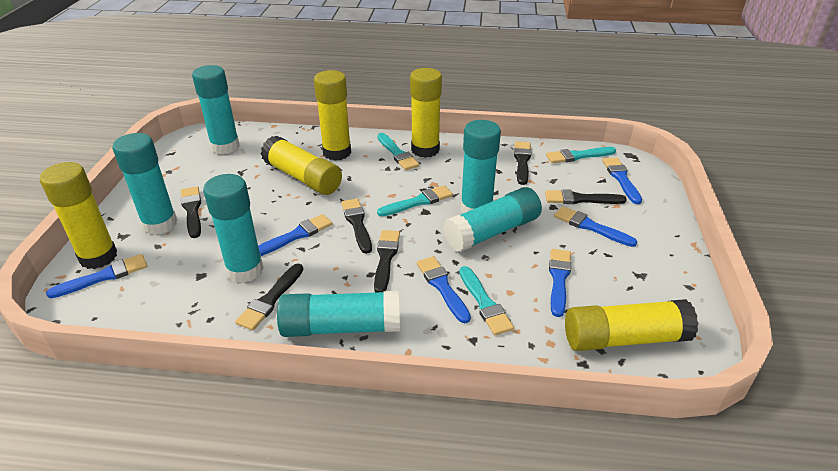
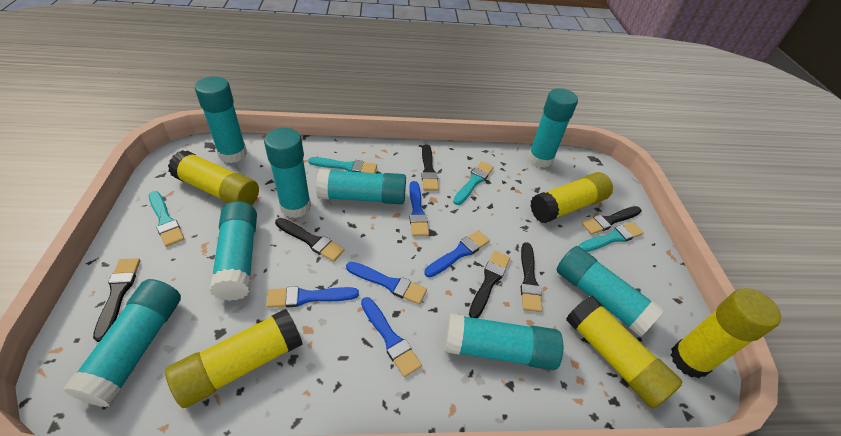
blue brush: 6 -> 5
turquoise glue stick: 6 -> 8

